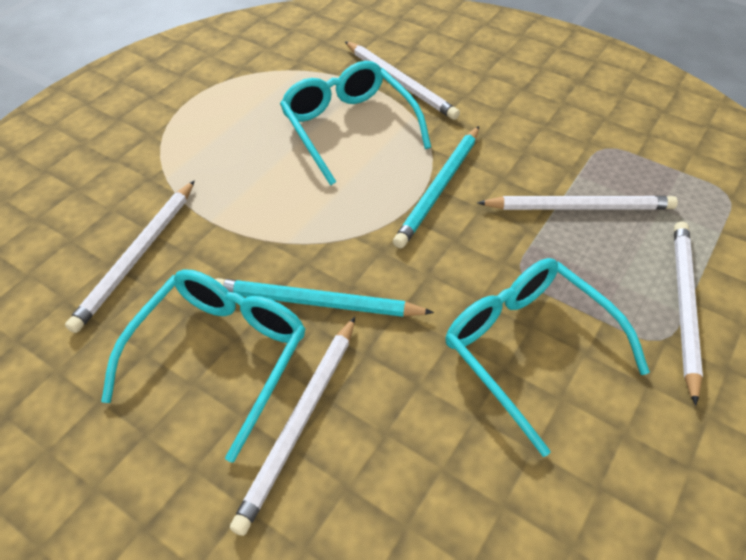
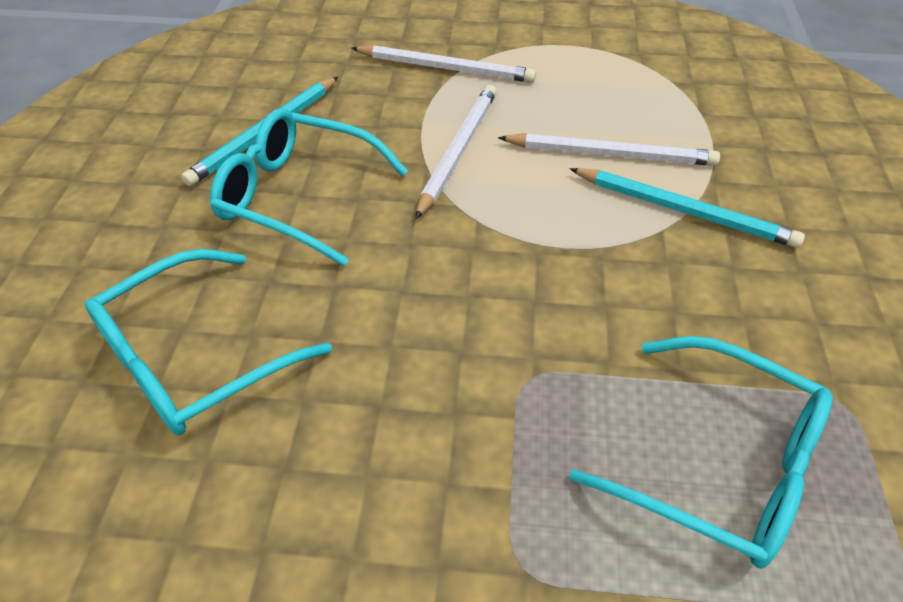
white pencil: 5 -> 3

